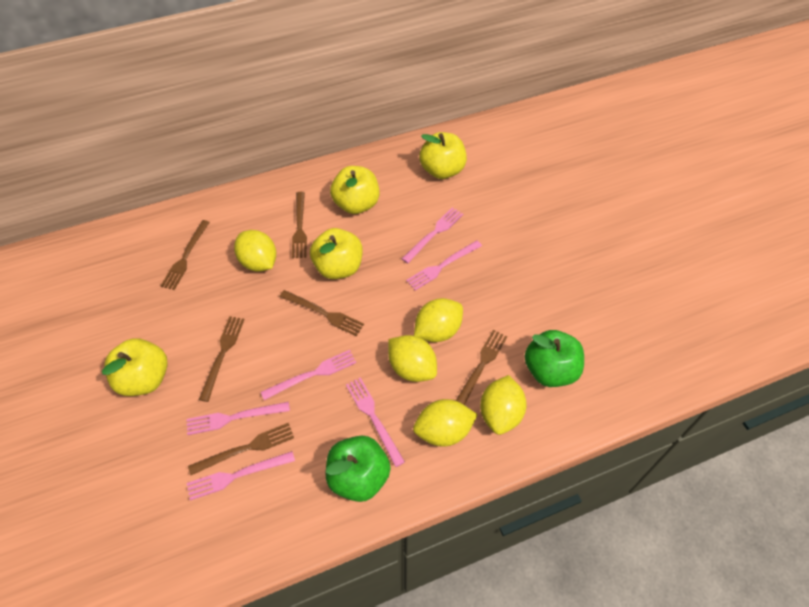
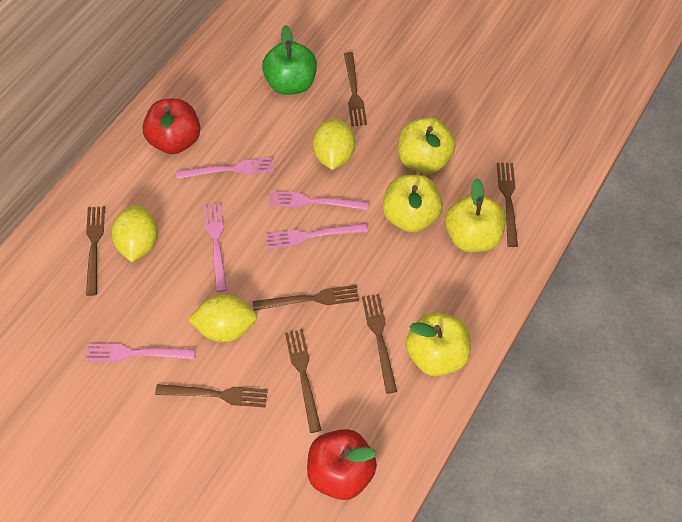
brown fork: 6 -> 7
green apple: 2 -> 1
pink fork: 6 -> 5
red apple: 0 -> 2
yellow lemon: 5 -> 3

